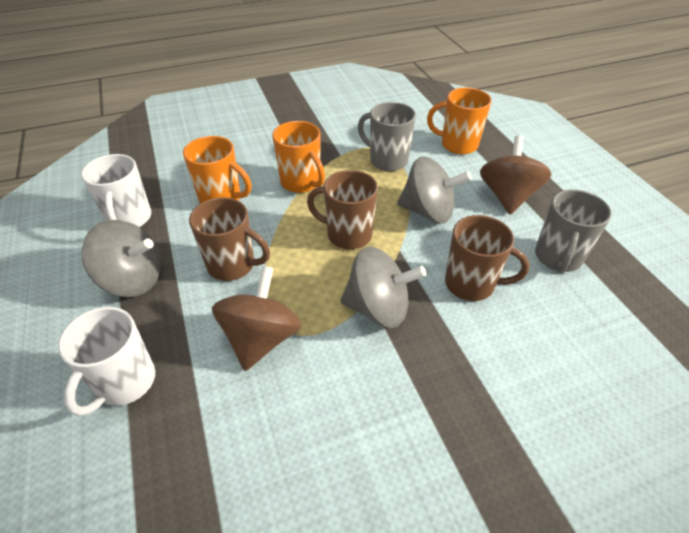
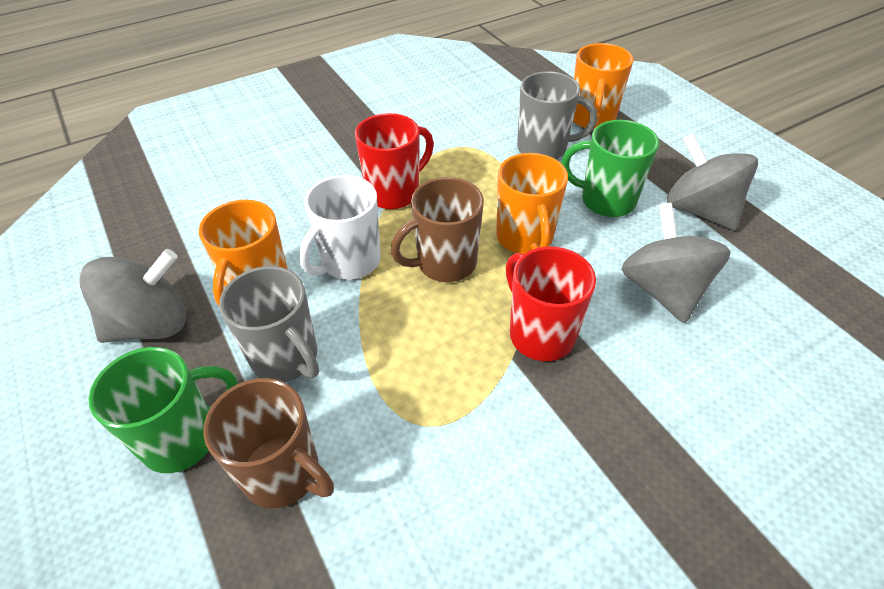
brown mug: 3 -> 2
brown spinning top: 2 -> 0
green mug: 0 -> 2
red mug: 0 -> 2
white mug: 2 -> 1

